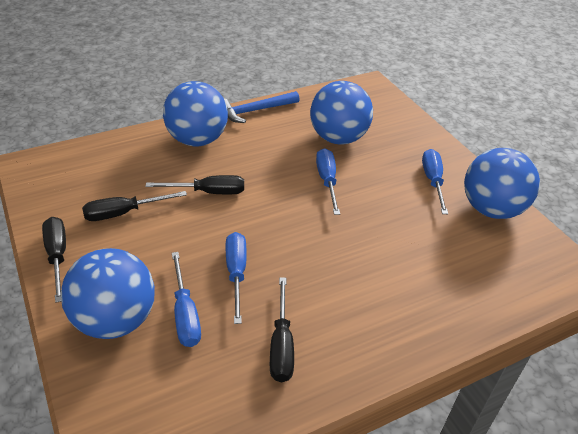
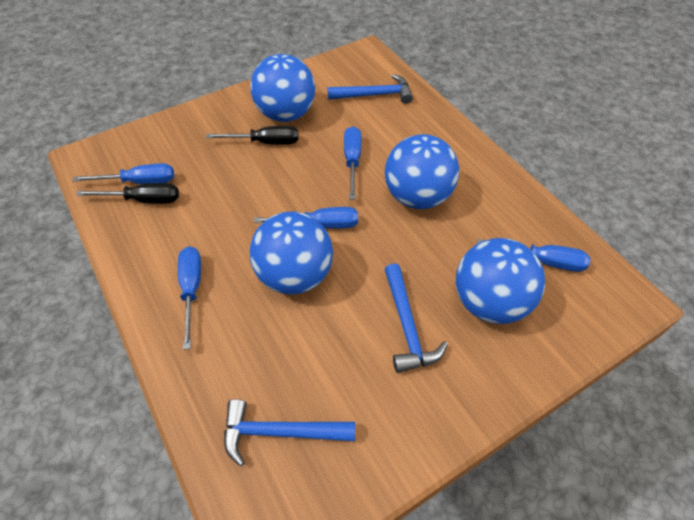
black screwdriver: 4 -> 2
blue hammer: 1 -> 3
blue screwdriver: 4 -> 5

